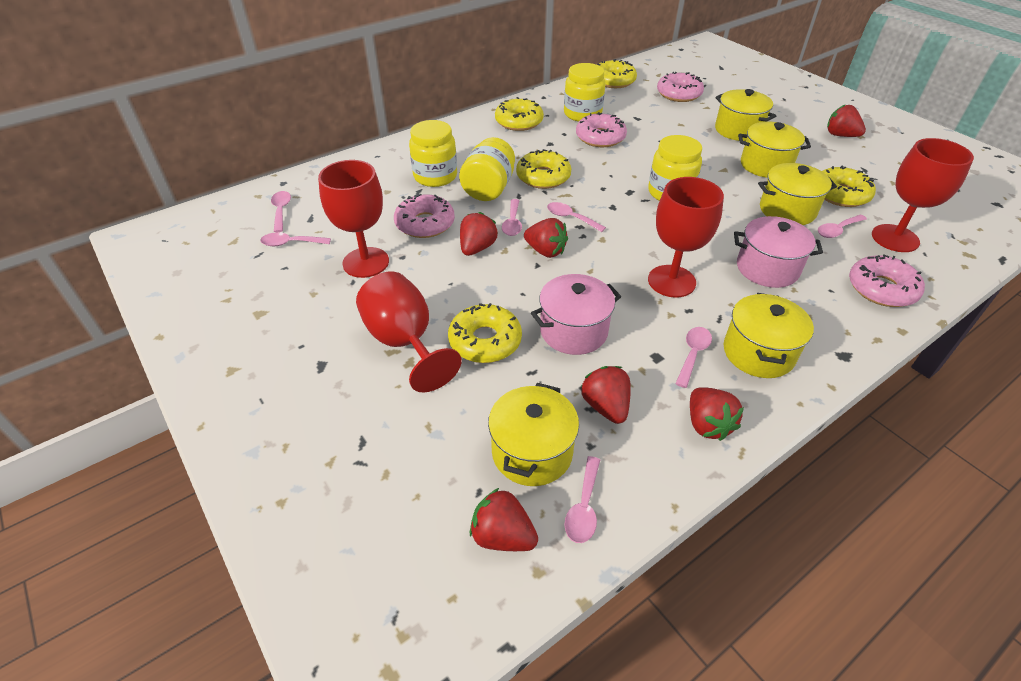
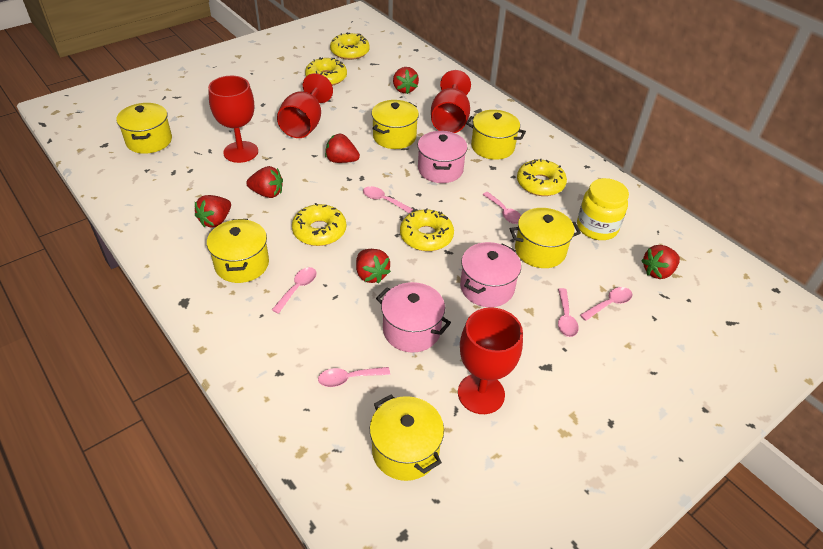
pink donut: 4 -> 0
pink pot: 2 -> 3
pink spoon: 7 -> 6
yellow jar: 4 -> 1
yellow pot: 5 -> 6

